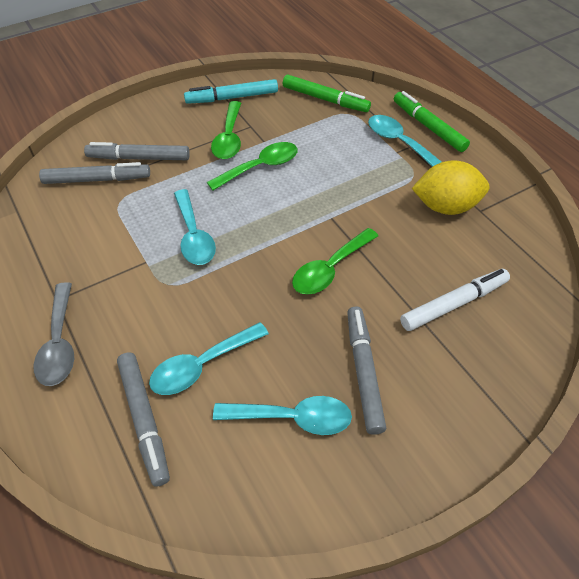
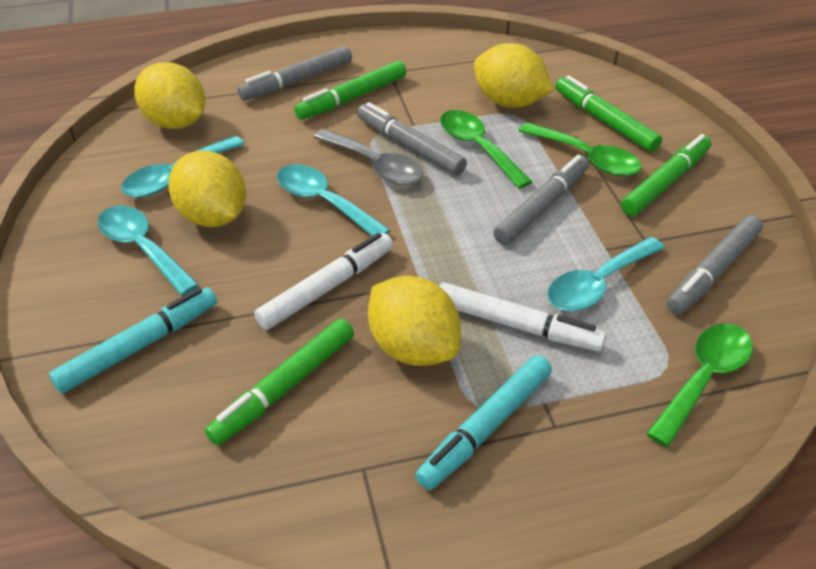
green marker: 2 -> 4
turquoise marker: 1 -> 2
white marker: 1 -> 2
yellow lemon: 1 -> 4

